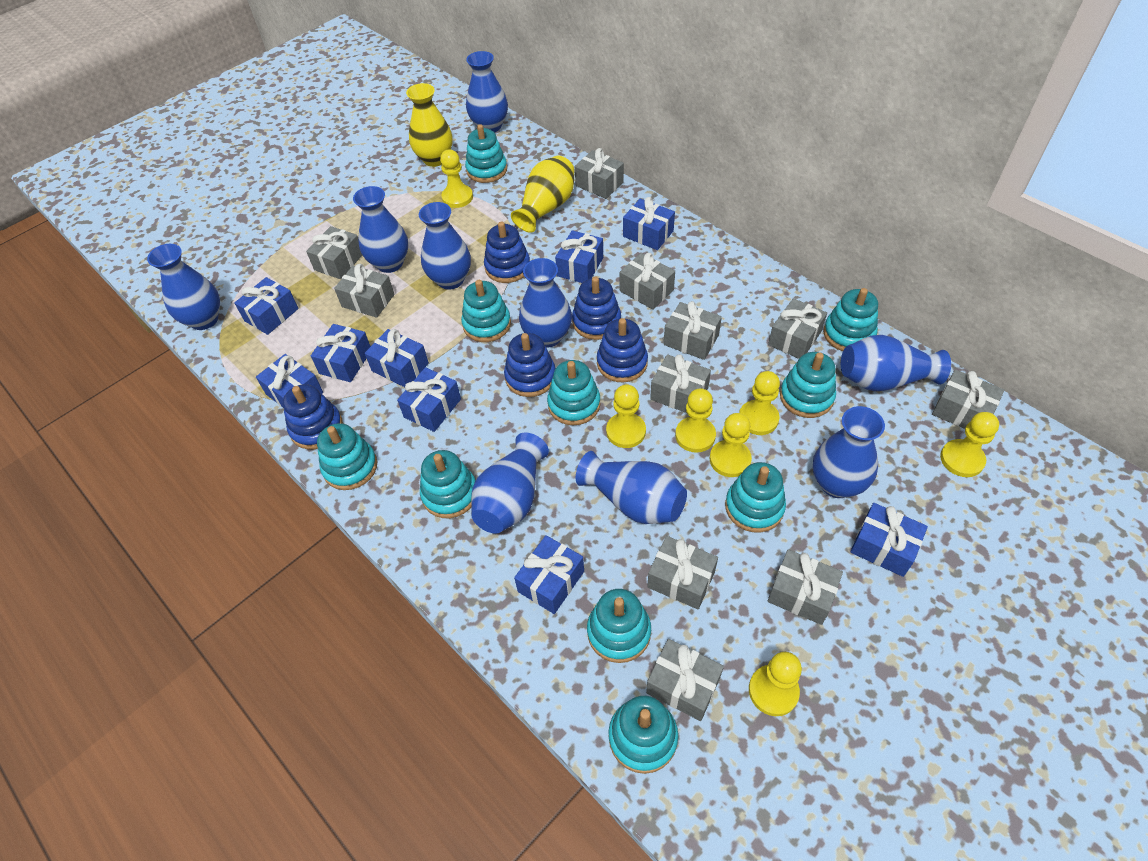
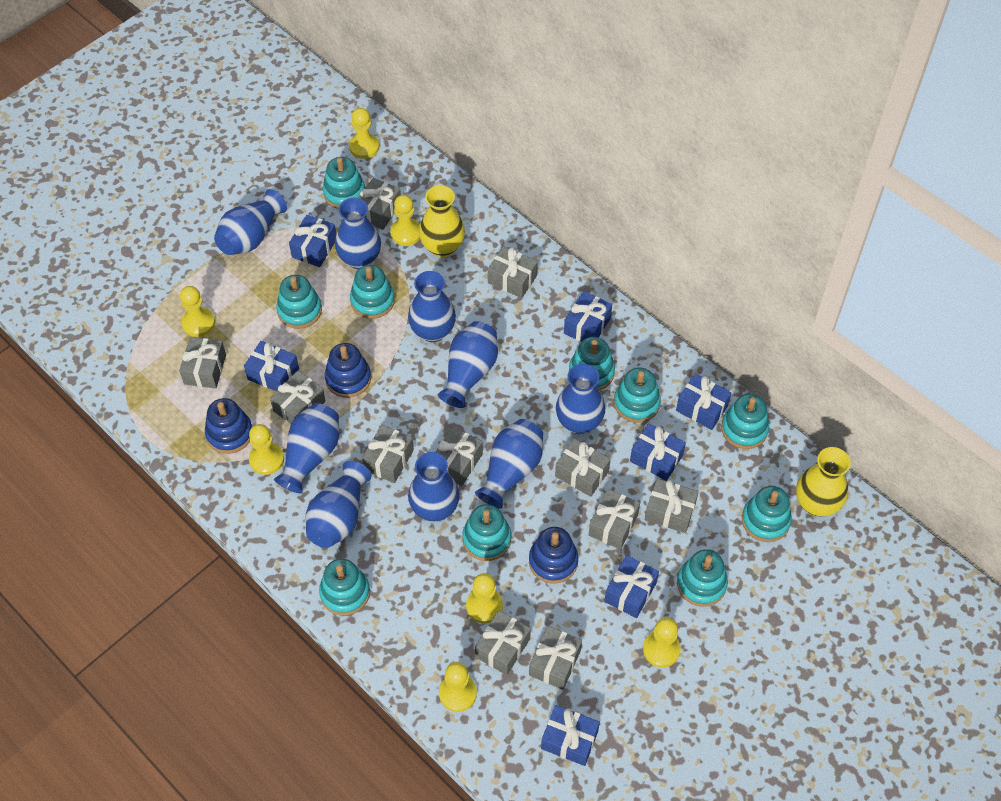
blue gift: 9 -> 7
blue stacking toy: 5 -> 3

